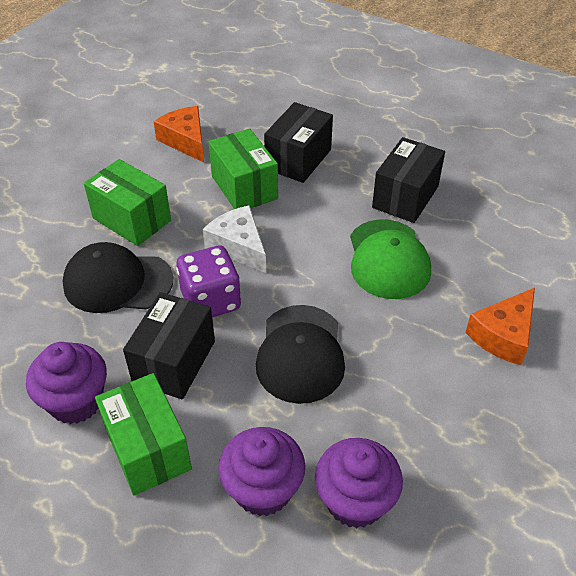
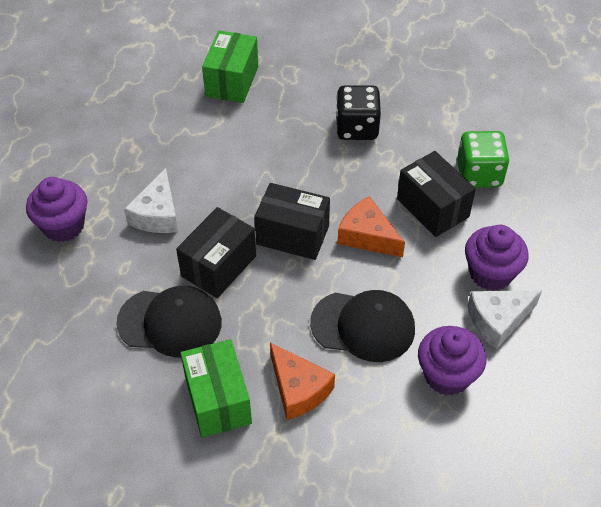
black dice: 0 -> 1
green box: 3 -> 2
green cap: 1 -> 0
green dice: 0 -> 1
purple dice: 1 -> 0
white cheese: 1 -> 2

